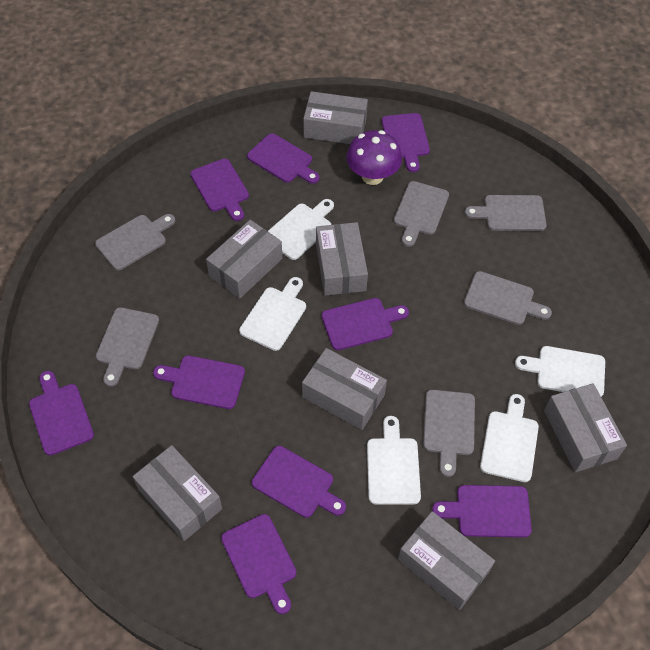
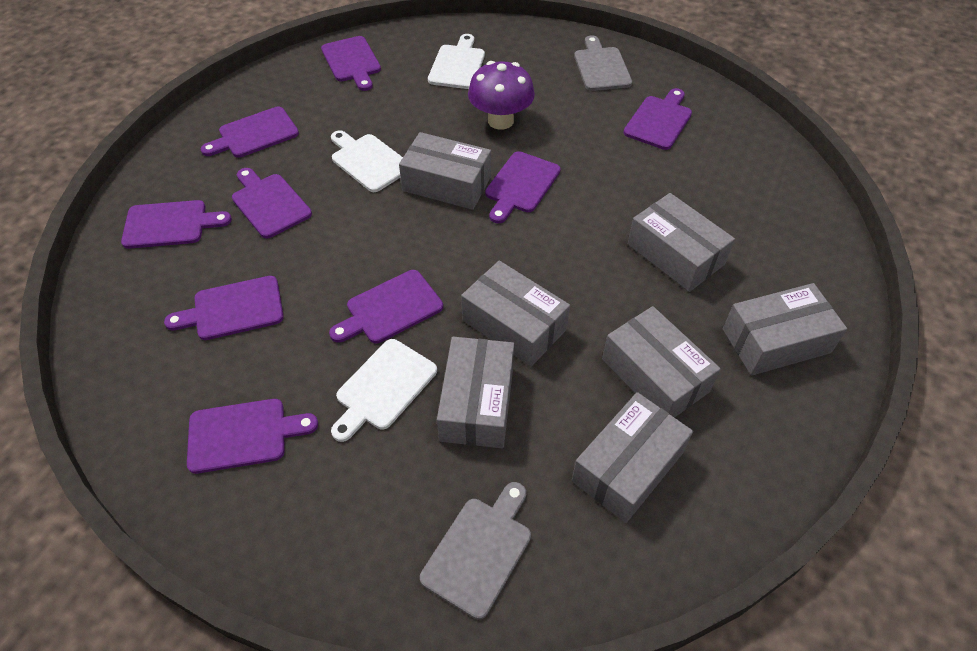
grey cutting board: 6 -> 2
white cutting board: 5 -> 3

